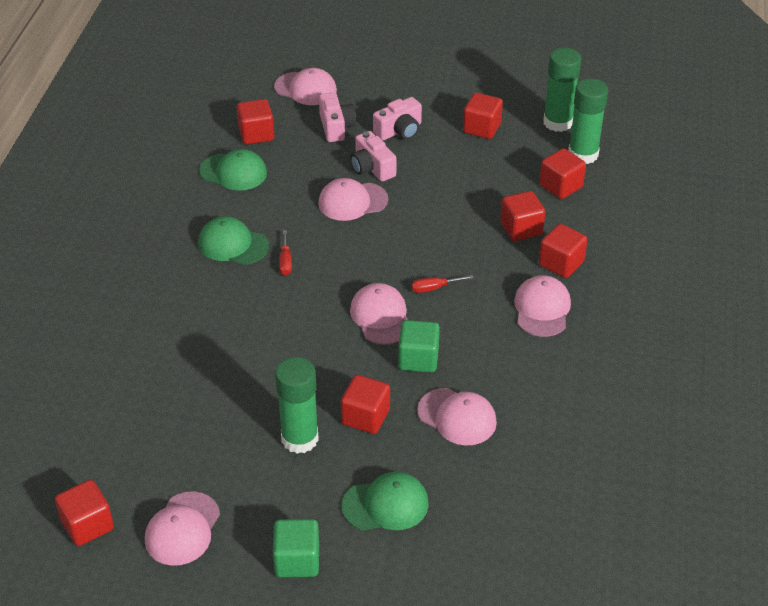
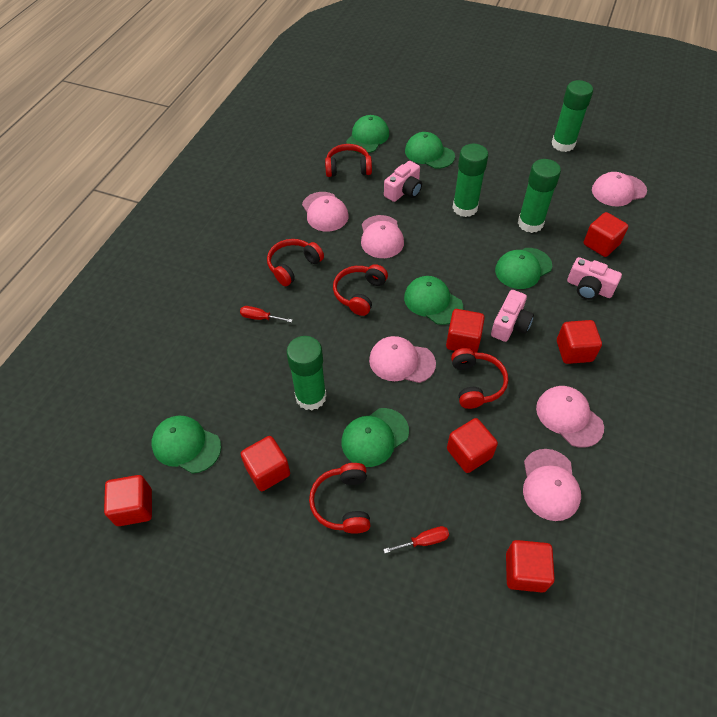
green cap: 3 -> 6
green cube: 2 -> 0
green glue stick: 3 -> 4
red headphones: 0 -> 5

